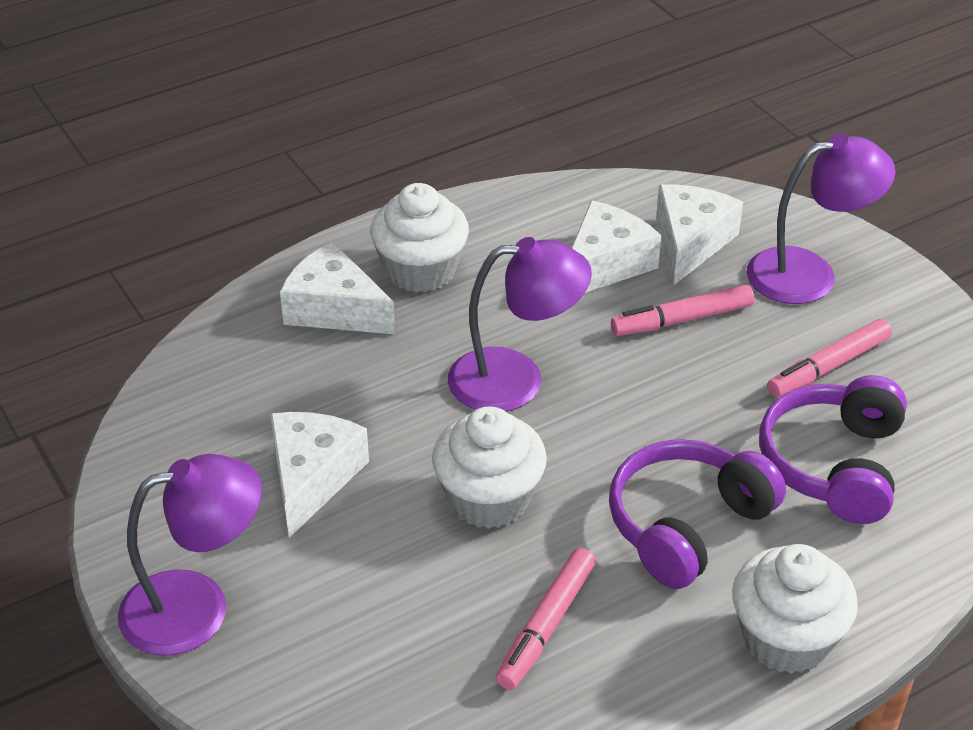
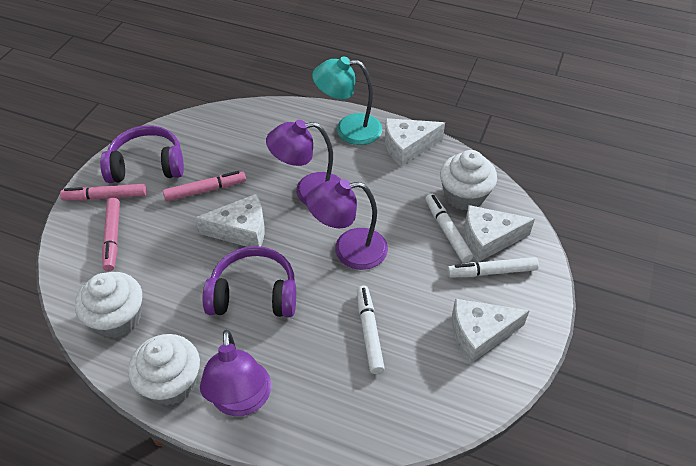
turquoise lamp: 0 -> 1
white marker: 0 -> 3

